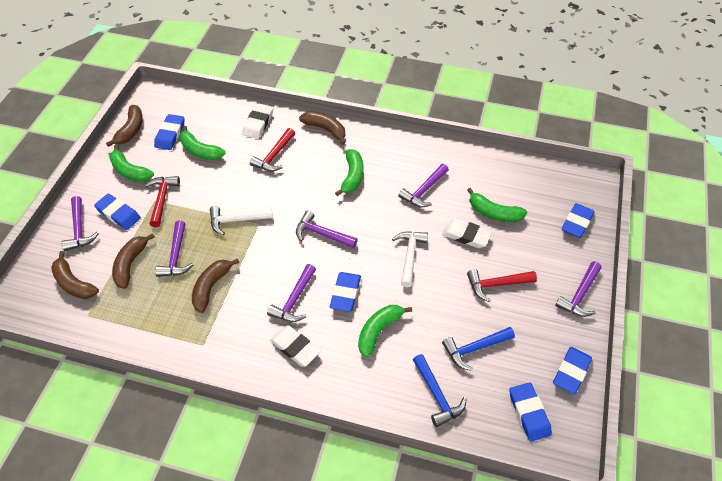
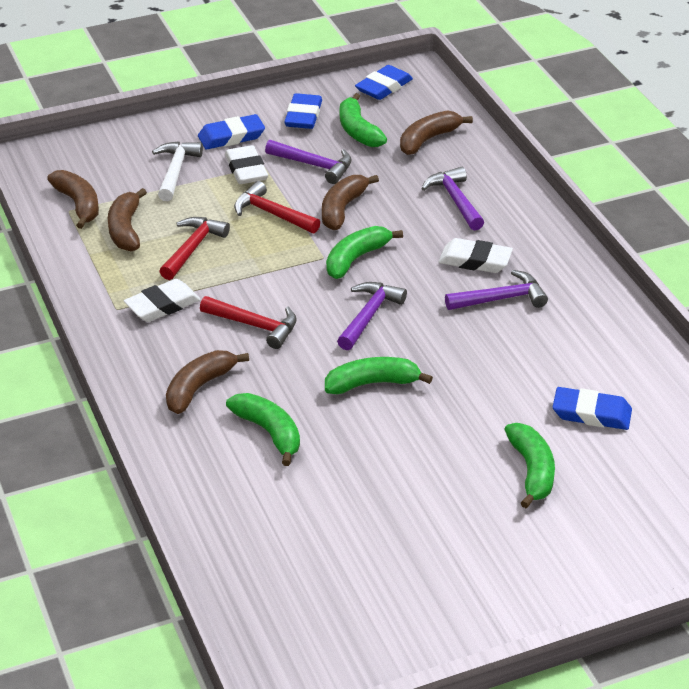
blue eraser: 6 -> 4
blue hammer: 2 -> 0
purple hammer: 6 -> 4
white hammer: 2 -> 1

